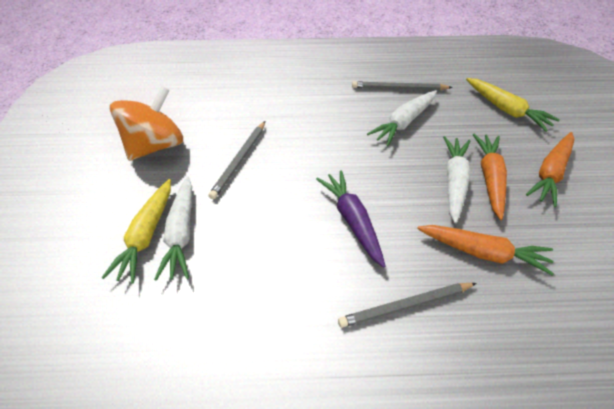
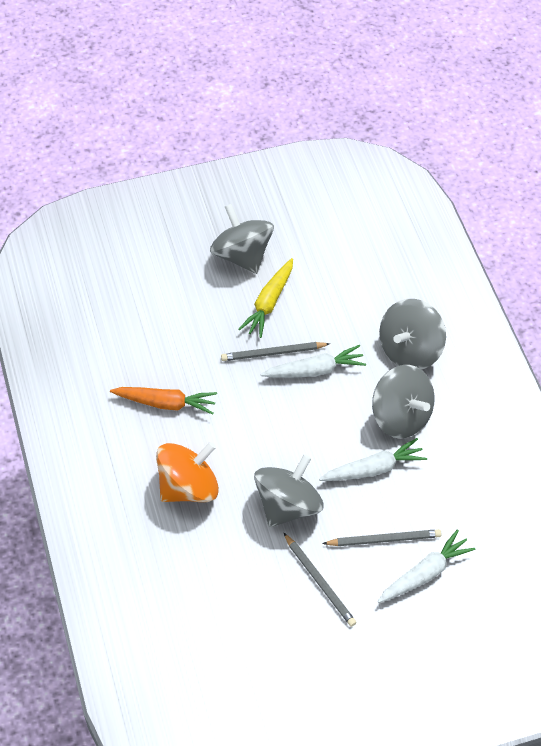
grey spinning top: 0 -> 4
orange carrot: 3 -> 1
purple carrot: 1 -> 0
yellow carrot: 2 -> 1

